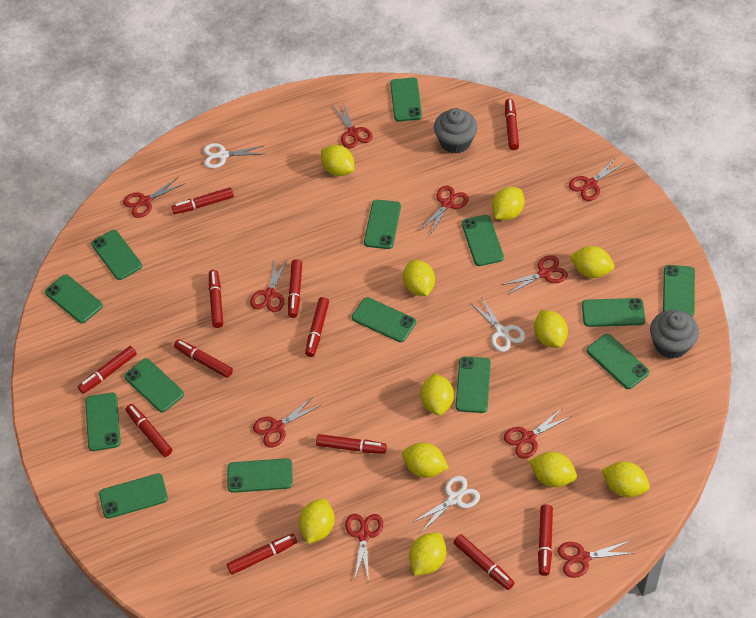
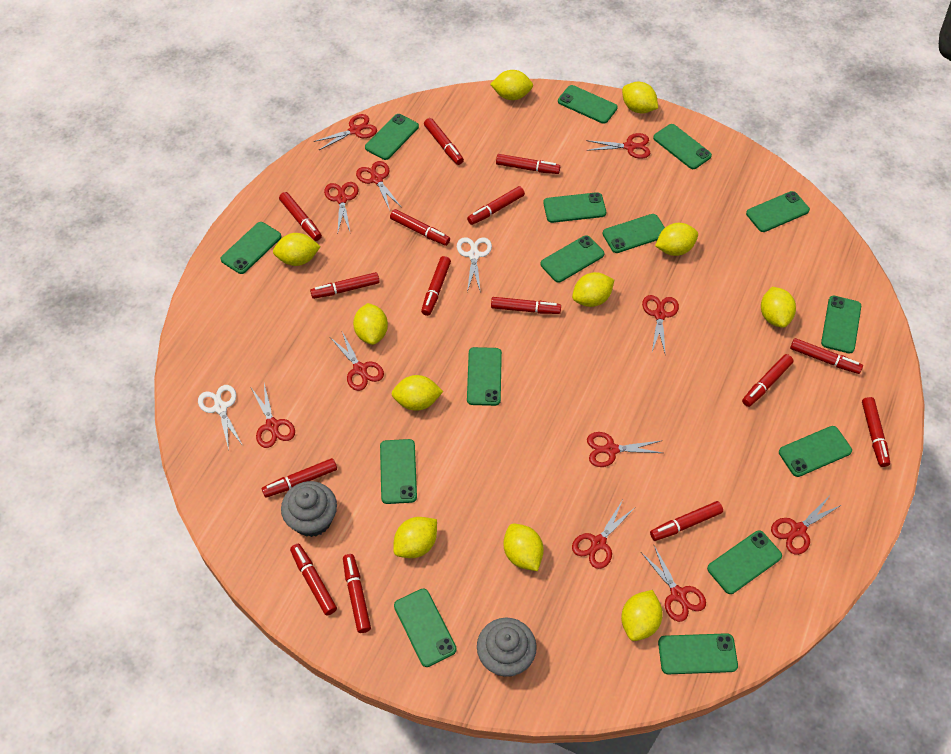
green phone: 14 -> 15
red marker: 12 -> 15
red scissors: 10 -> 11
white scissors: 3 -> 2

